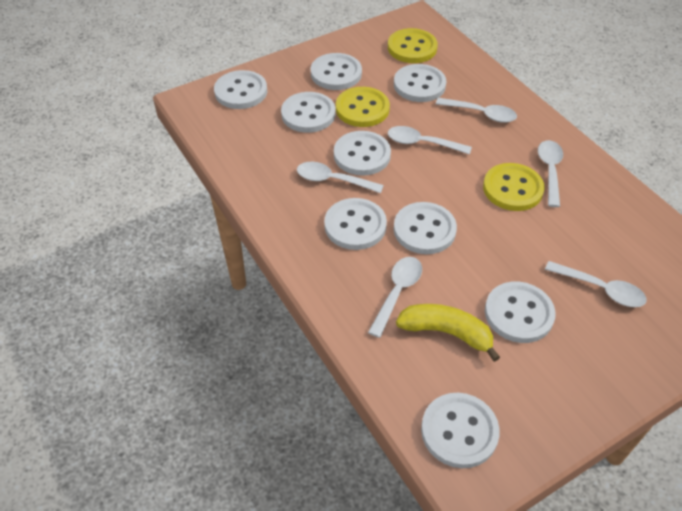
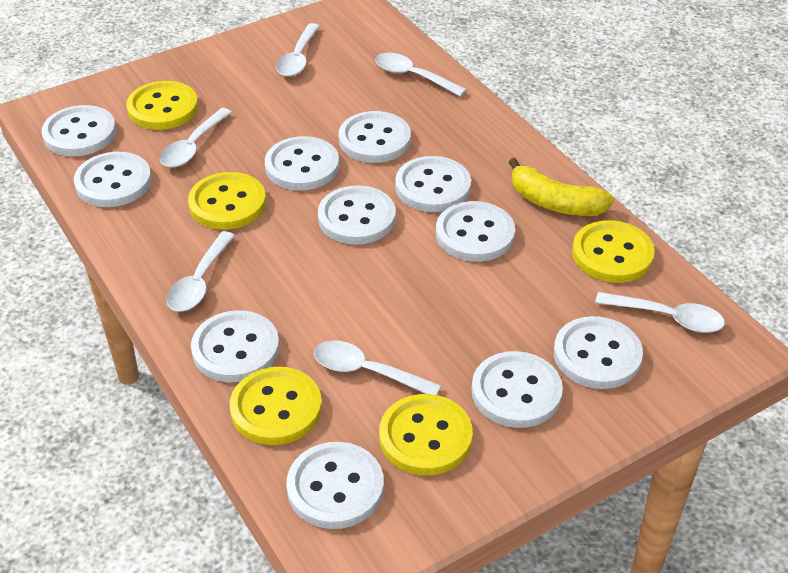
white button: 9 -> 11
yellow button: 3 -> 5

